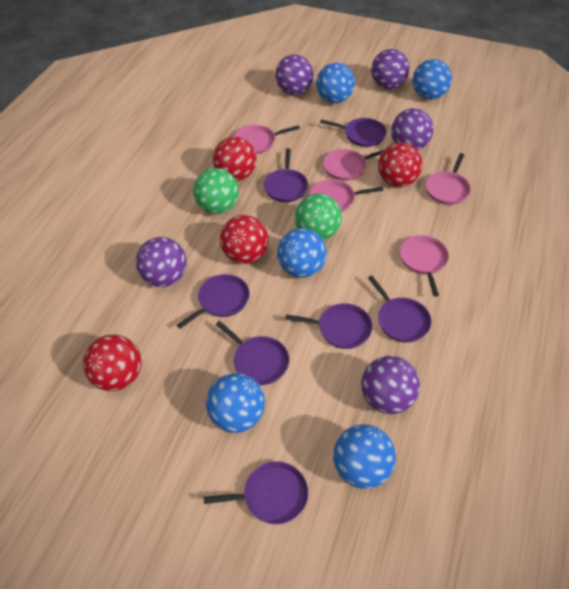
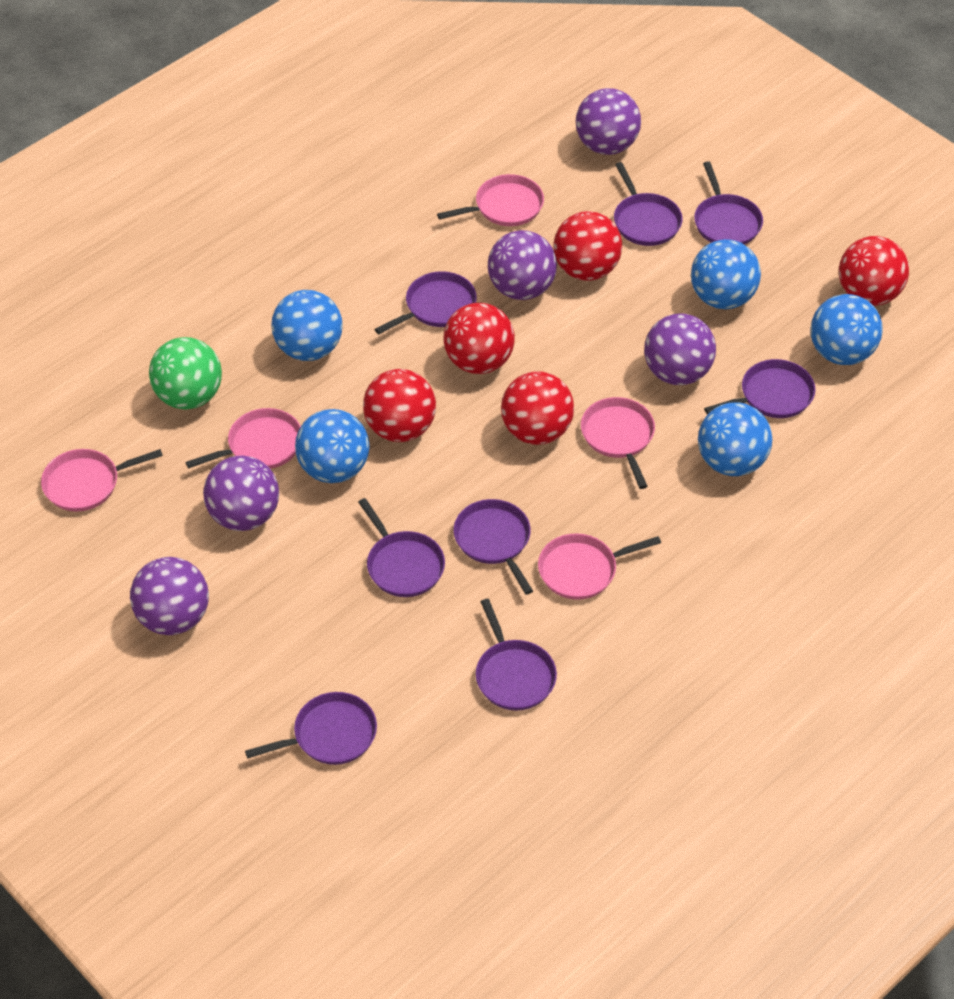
green ball: 2 -> 1
purple pan: 7 -> 8
red ball: 4 -> 5

